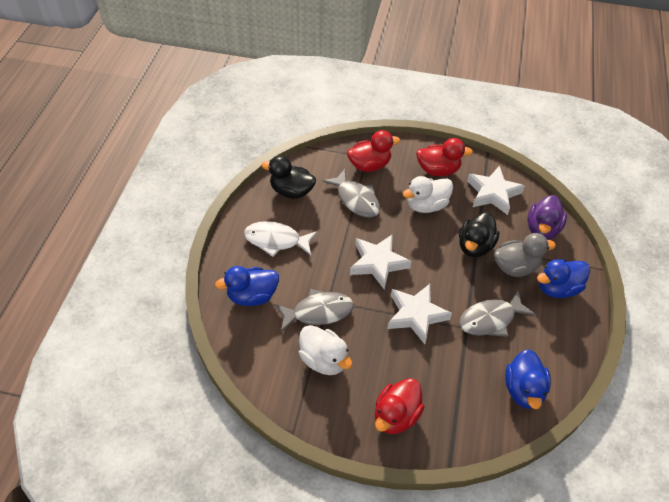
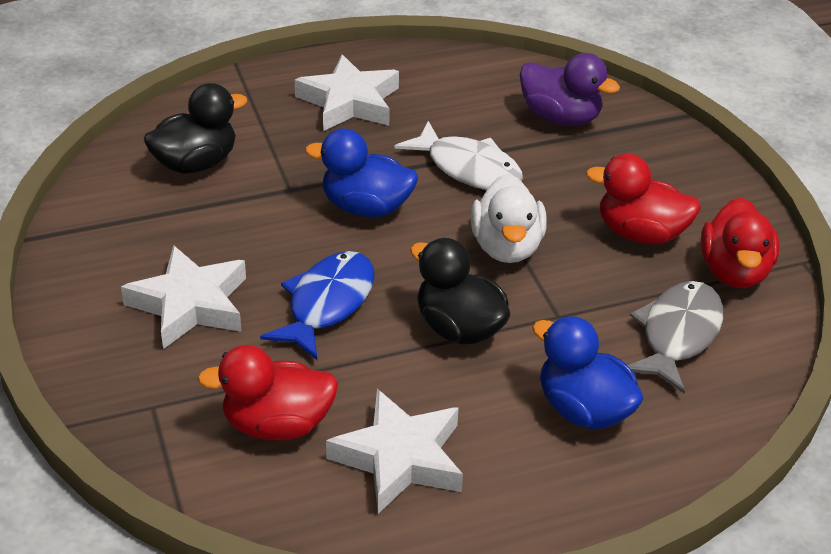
blue duck: 3 -> 2
blue fish: 0 -> 1
grey duck: 1 -> 0
grey fish: 3 -> 1
white duck: 2 -> 1

